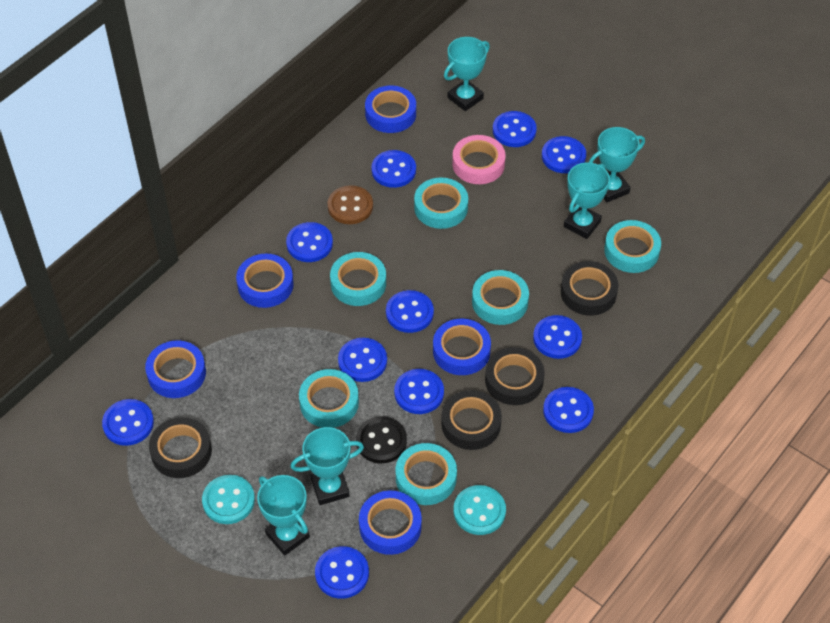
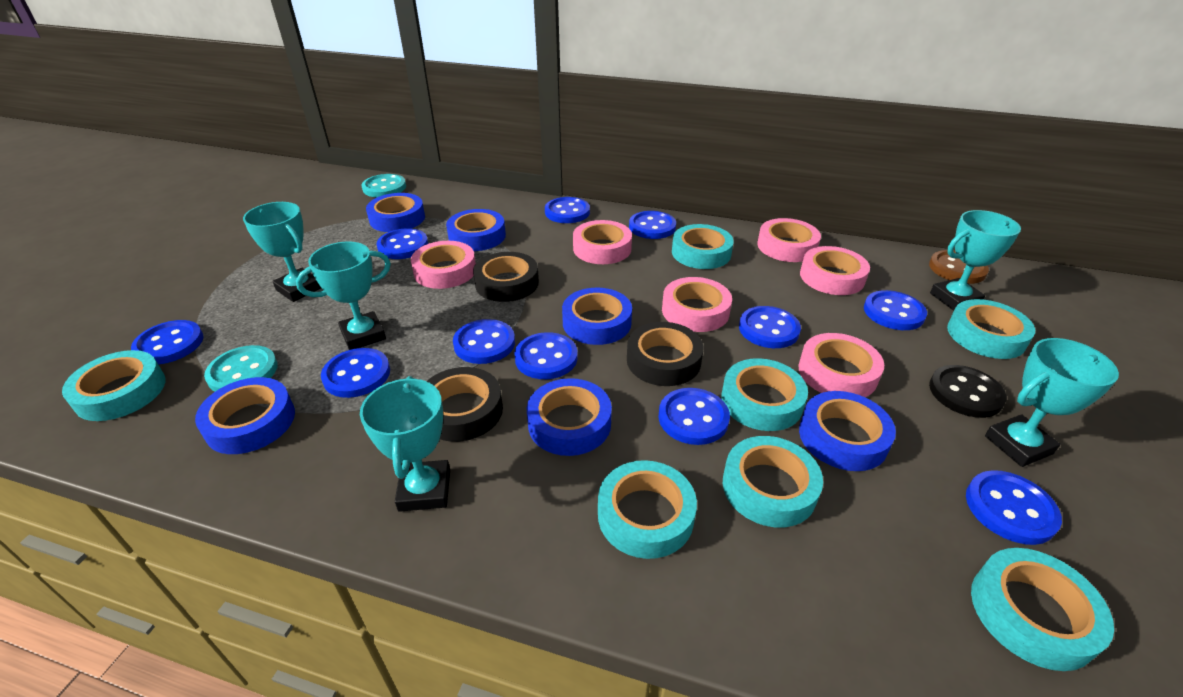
black tape: 4 -> 3
blue tape: 5 -> 6
pink tape: 1 -> 6
turquoise tape: 6 -> 7

